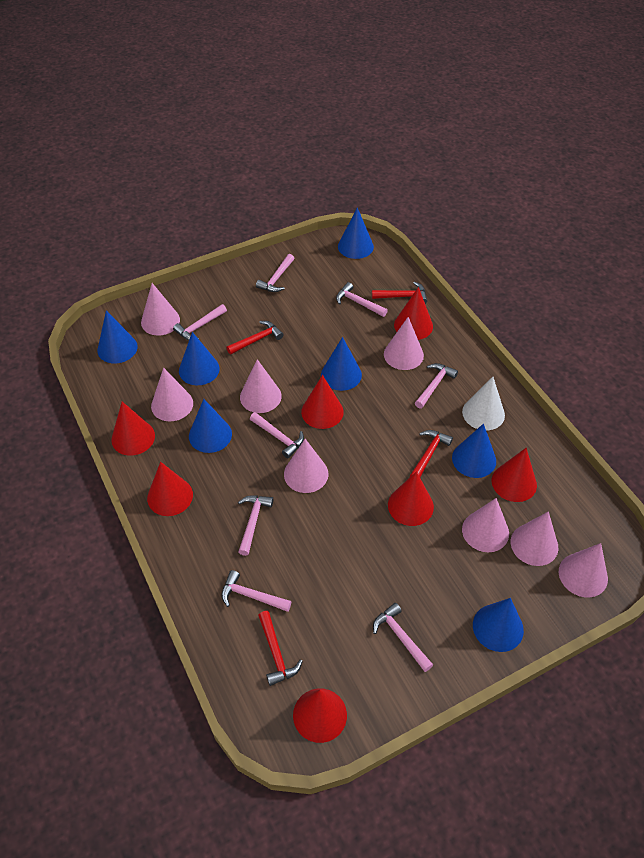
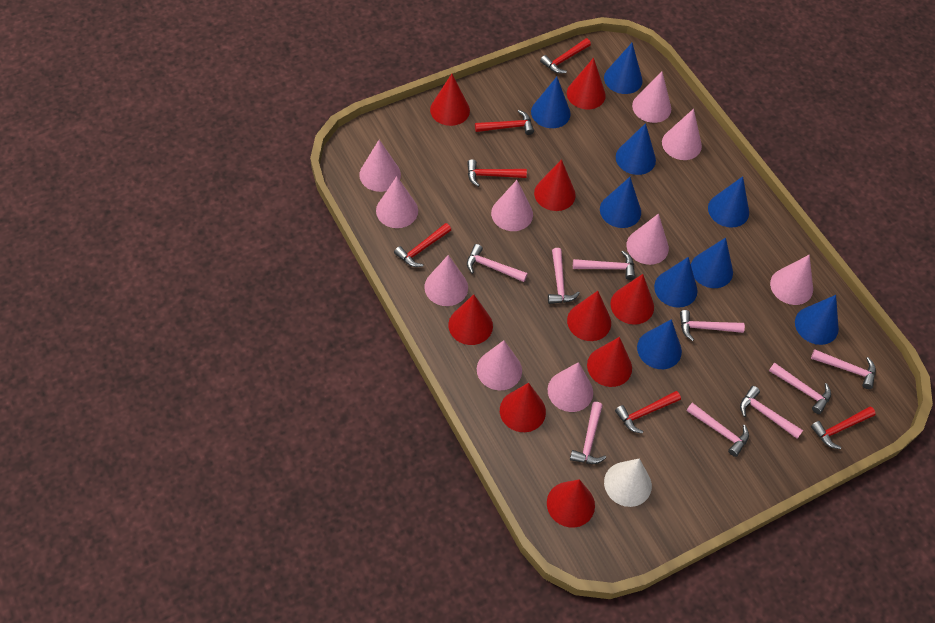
blue cone: 7 -> 9
pink cone: 8 -> 10
pink hammer: 8 -> 9
red cone: 7 -> 9
red hammer: 4 -> 6

